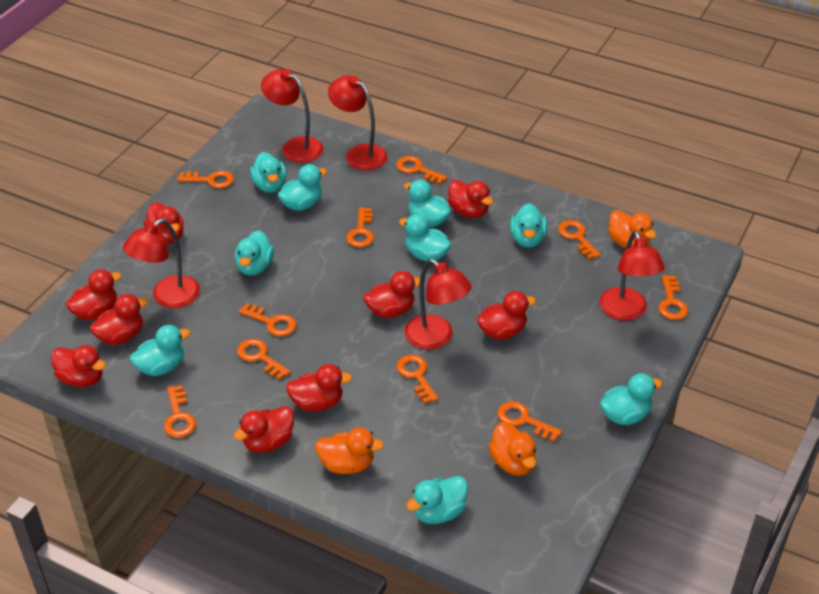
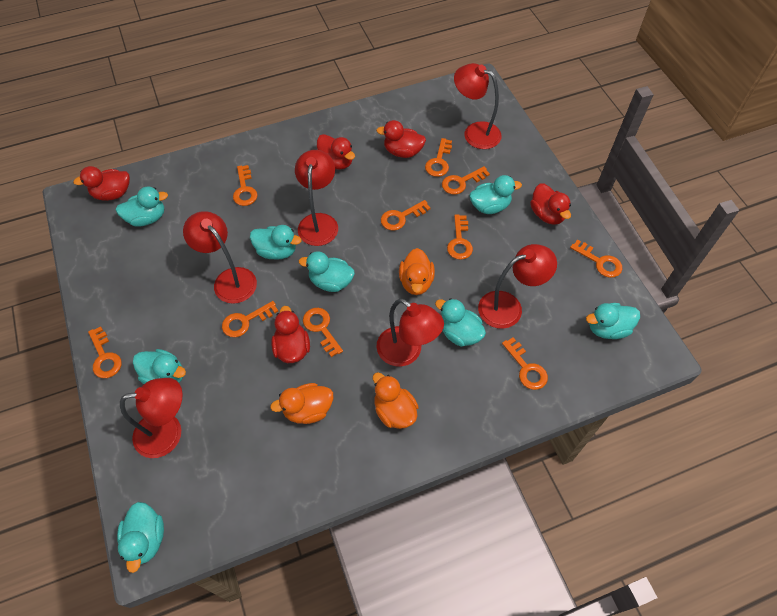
red duck: 9 -> 5
red lamp: 5 -> 6
turquoise duck: 9 -> 8

